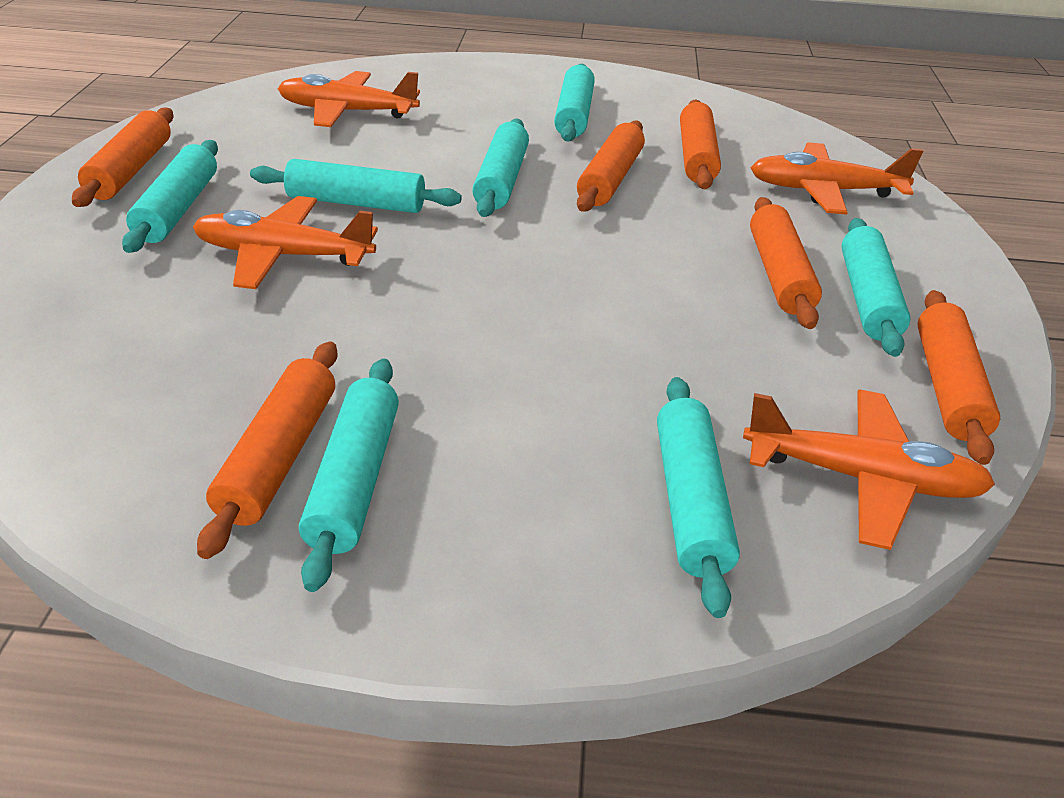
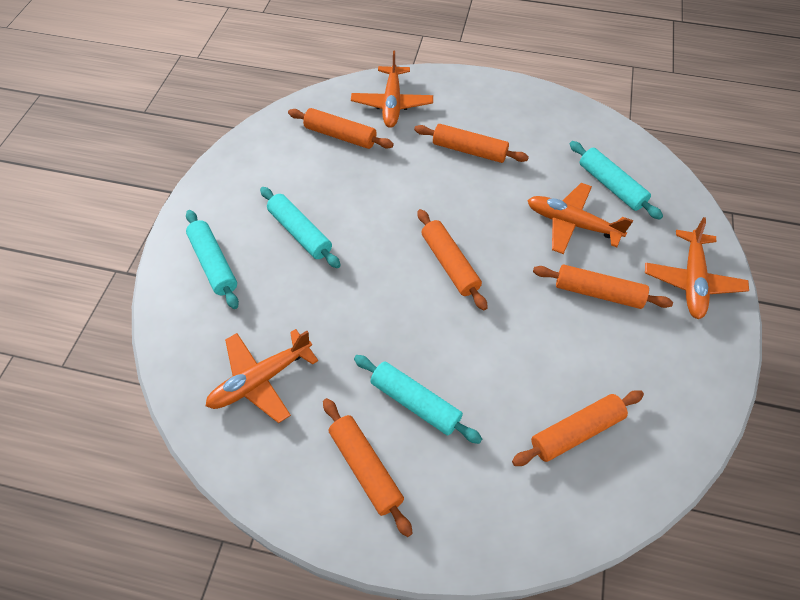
turquoise rolling pin: 7 -> 4

